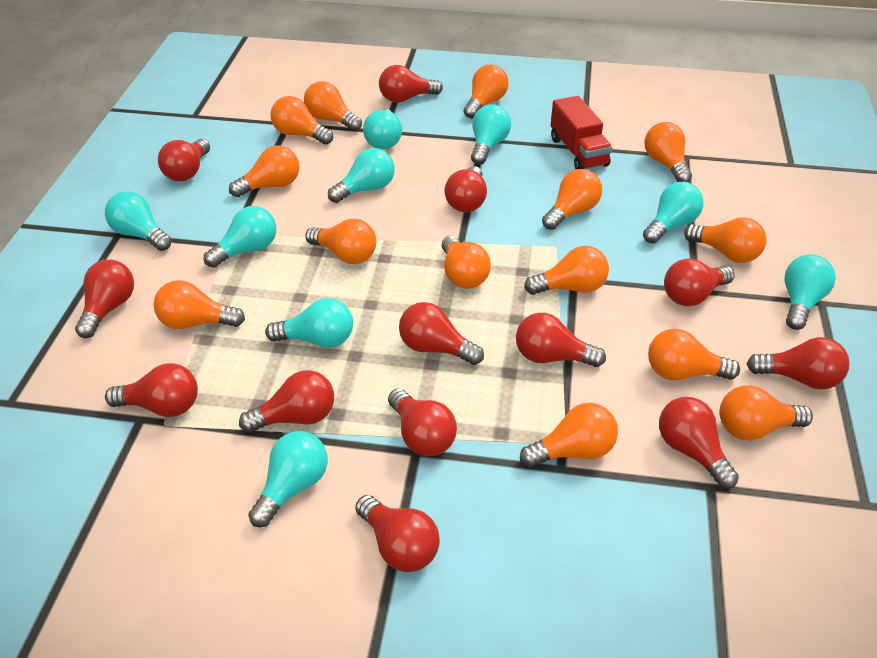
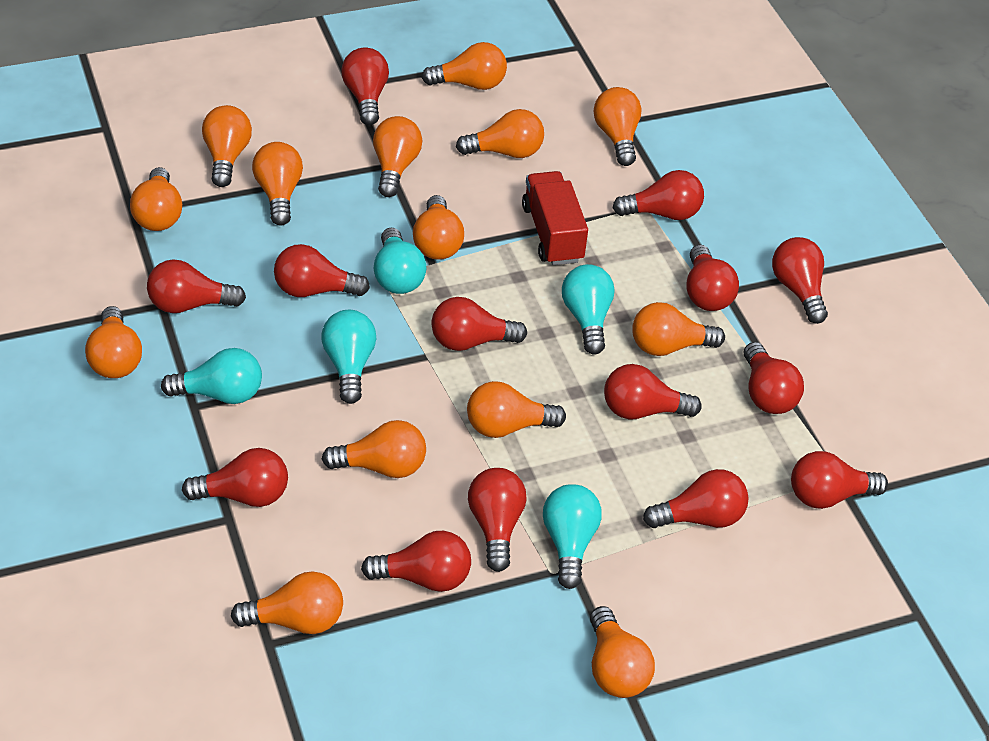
red light bulb: 13 -> 14
turquoise light bulb: 9 -> 5

